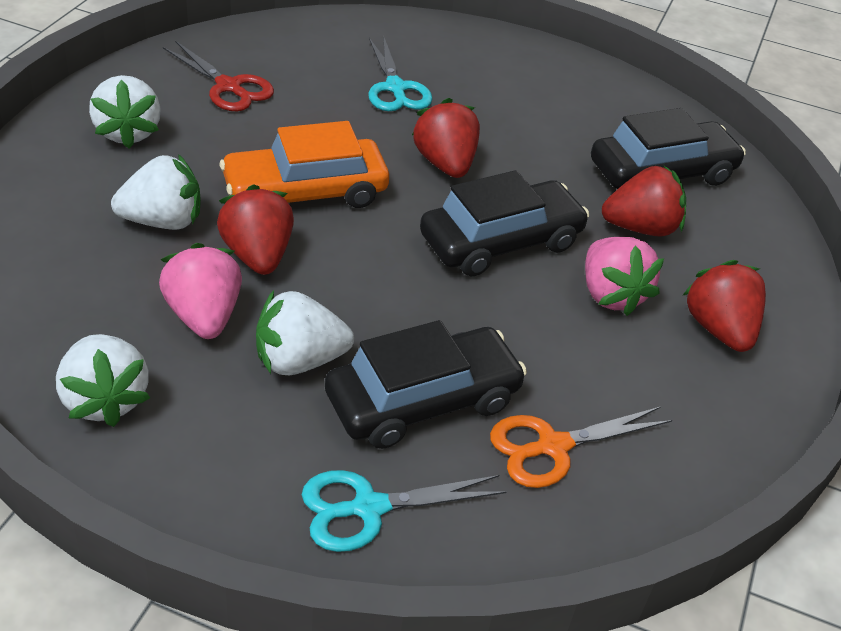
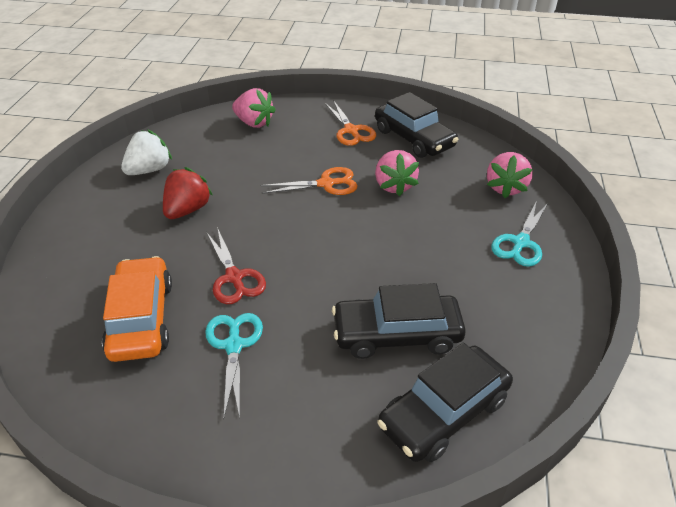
orange scissors: 1 -> 2
pink strawberry: 2 -> 3
red strawberry: 4 -> 1
white strawberry: 4 -> 1

